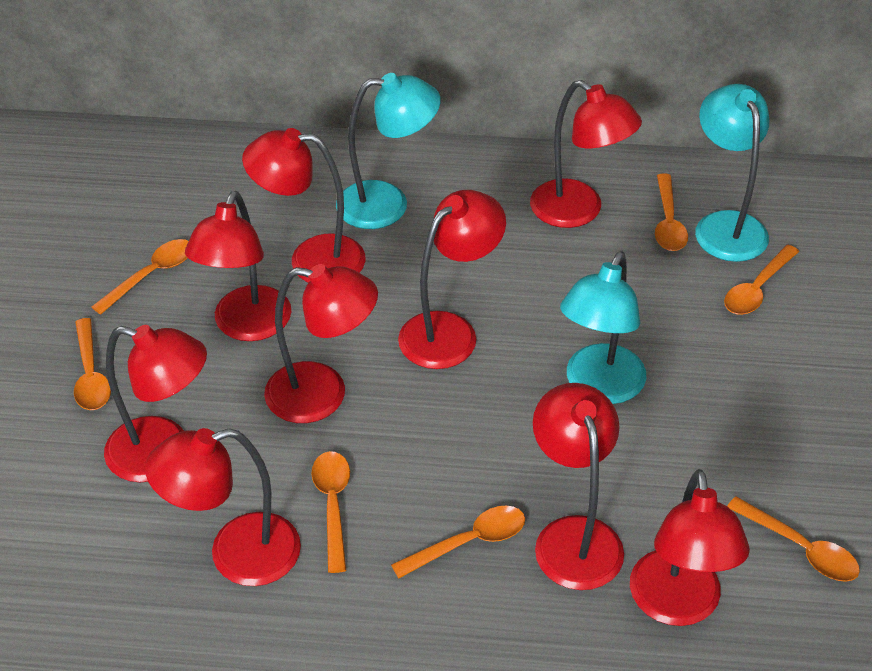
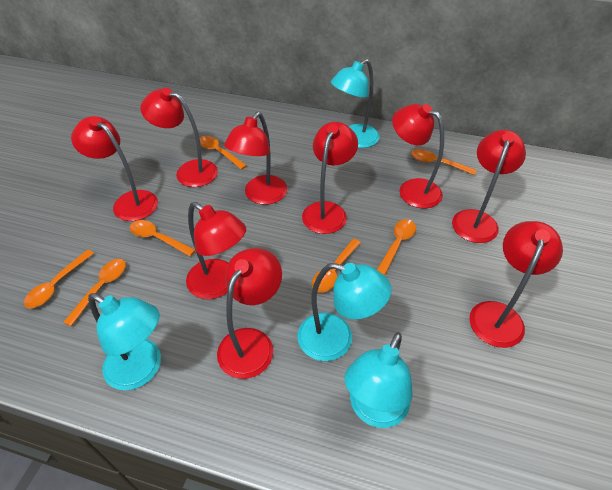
turquoise lamp: 3 -> 4

